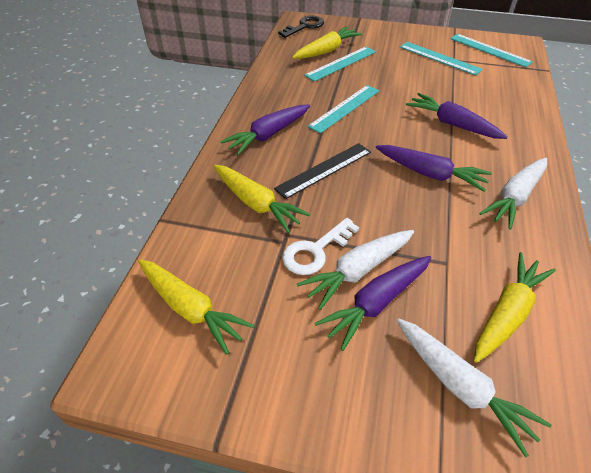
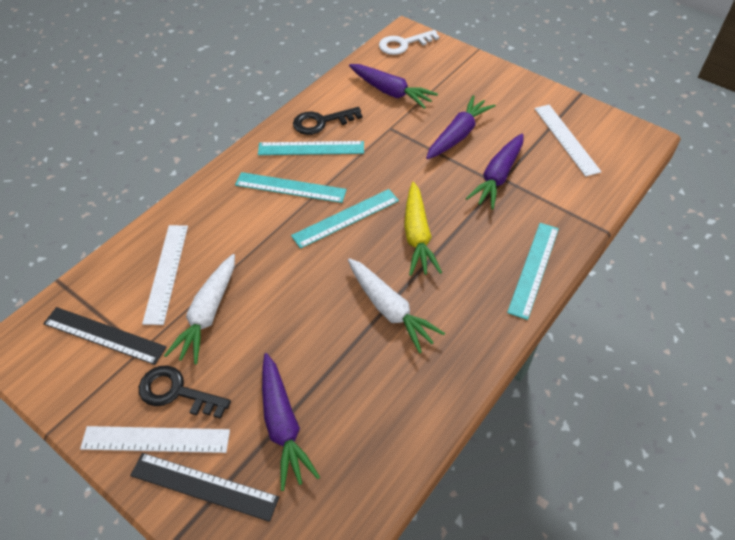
black key: 1 -> 2
black ruler: 1 -> 2
white carrot: 3 -> 2
white ruler: 0 -> 3
yellow carrot: 4 -> 1

